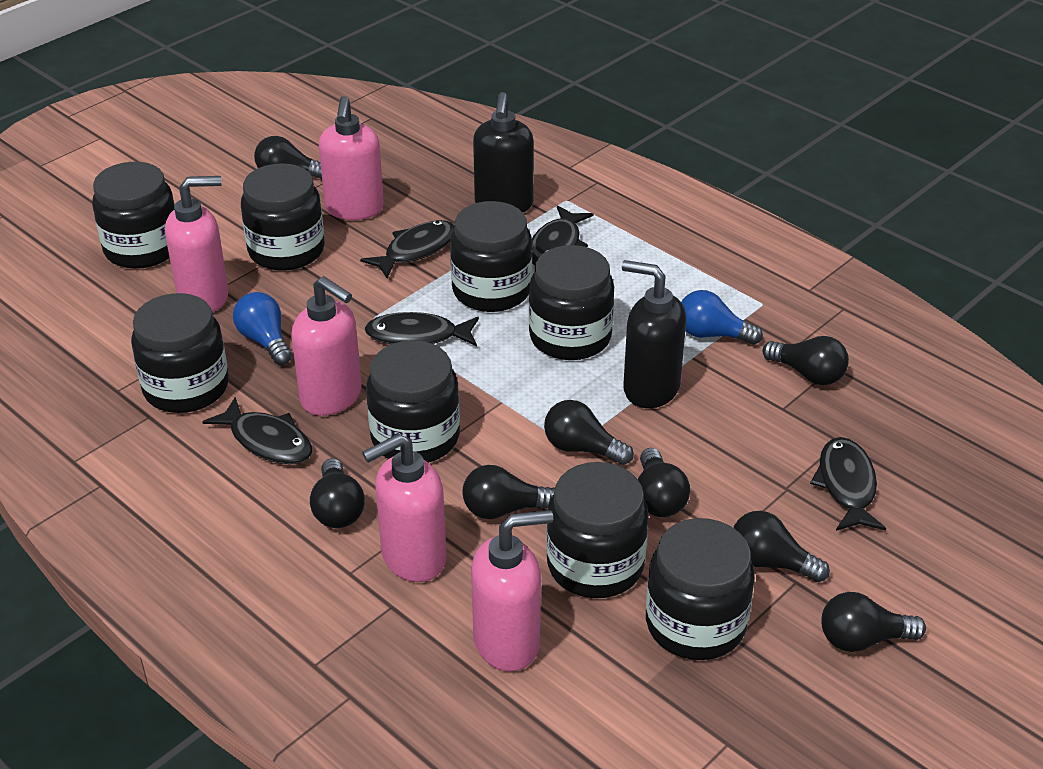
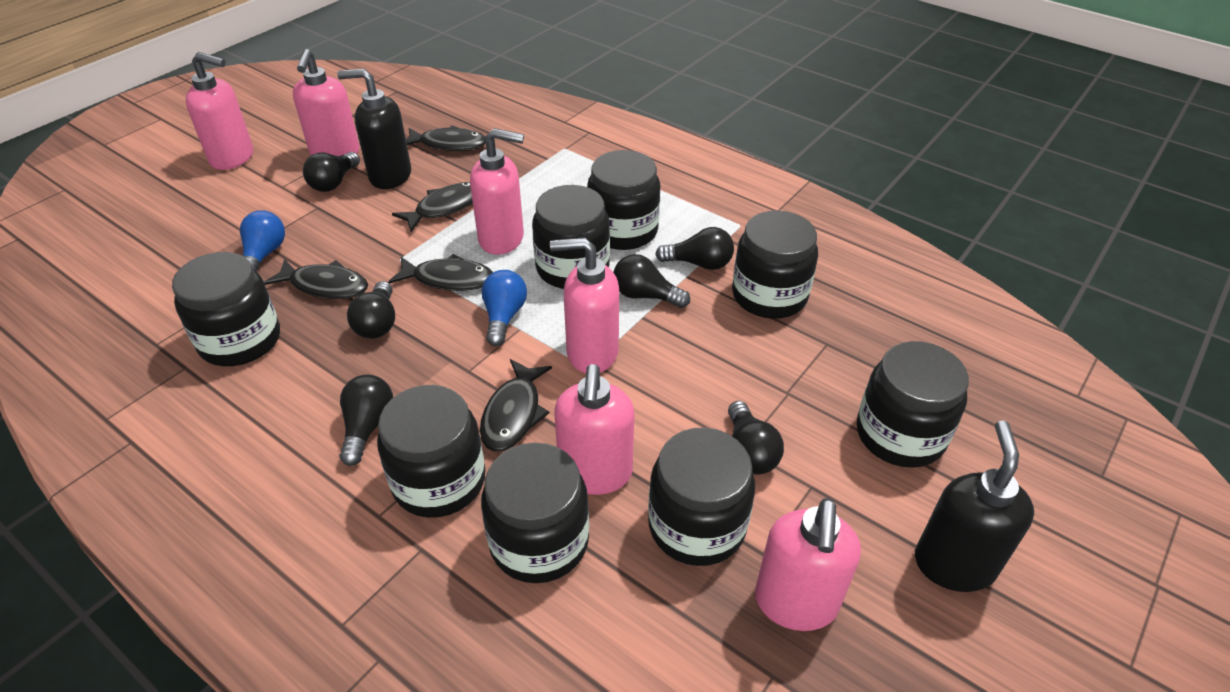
black light bulb: 8 -> 6
pink soap dispenser: 5 -> 6

